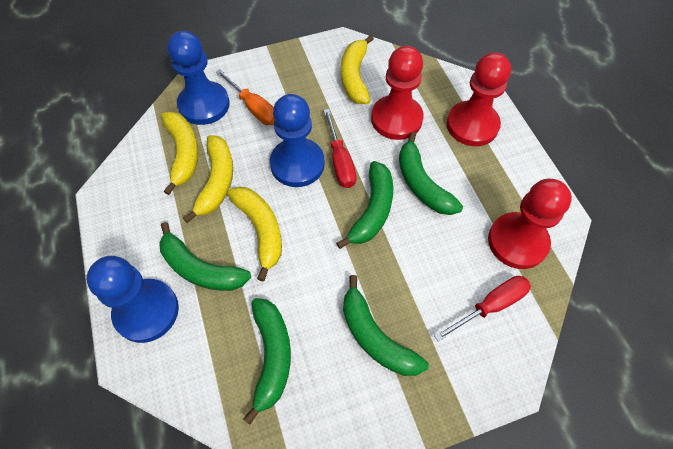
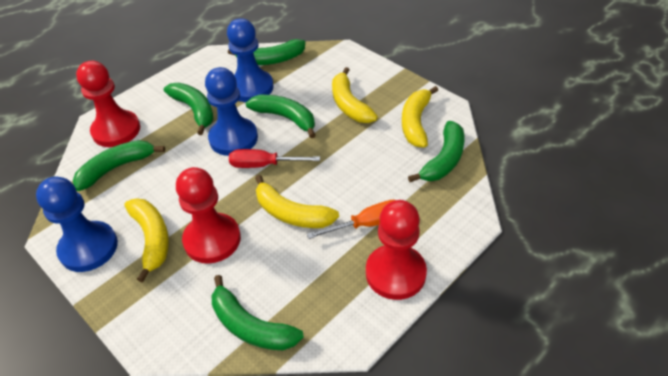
green banana: 5 -> 6
red screwdriver: 2 -> 1

